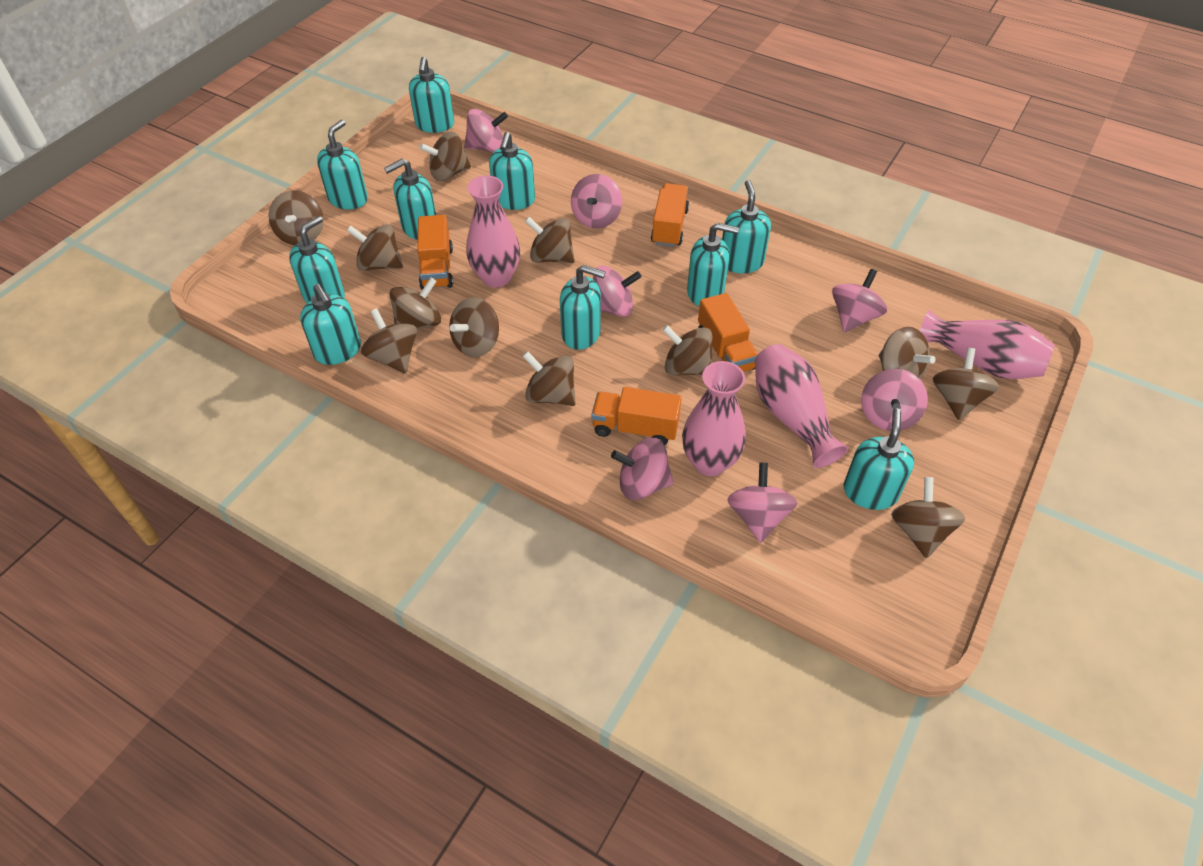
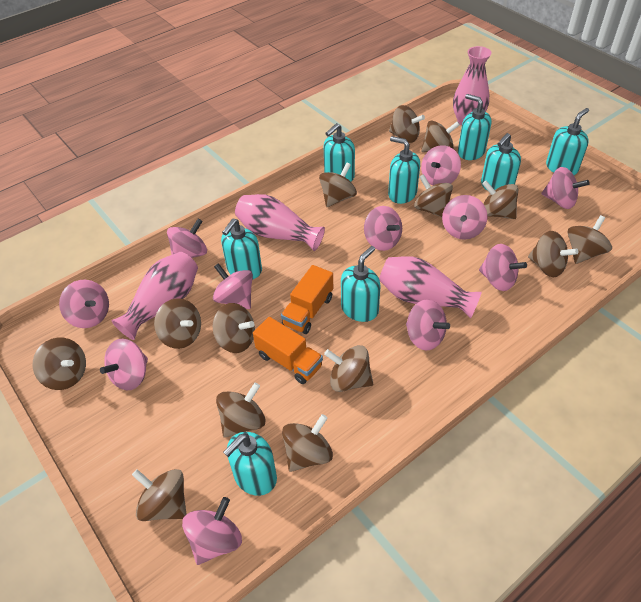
brown spinning top: 12 -> 14
orange truck: 4 -> 2
pink spinning top: 7 -> 11
turquoise soap dispenser: 10 -> 8

